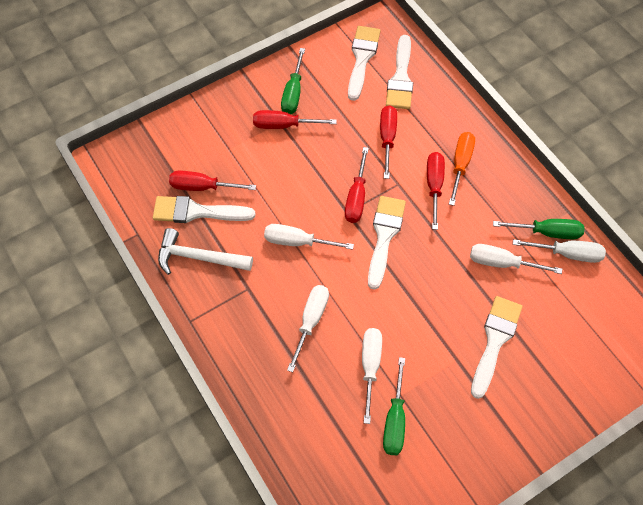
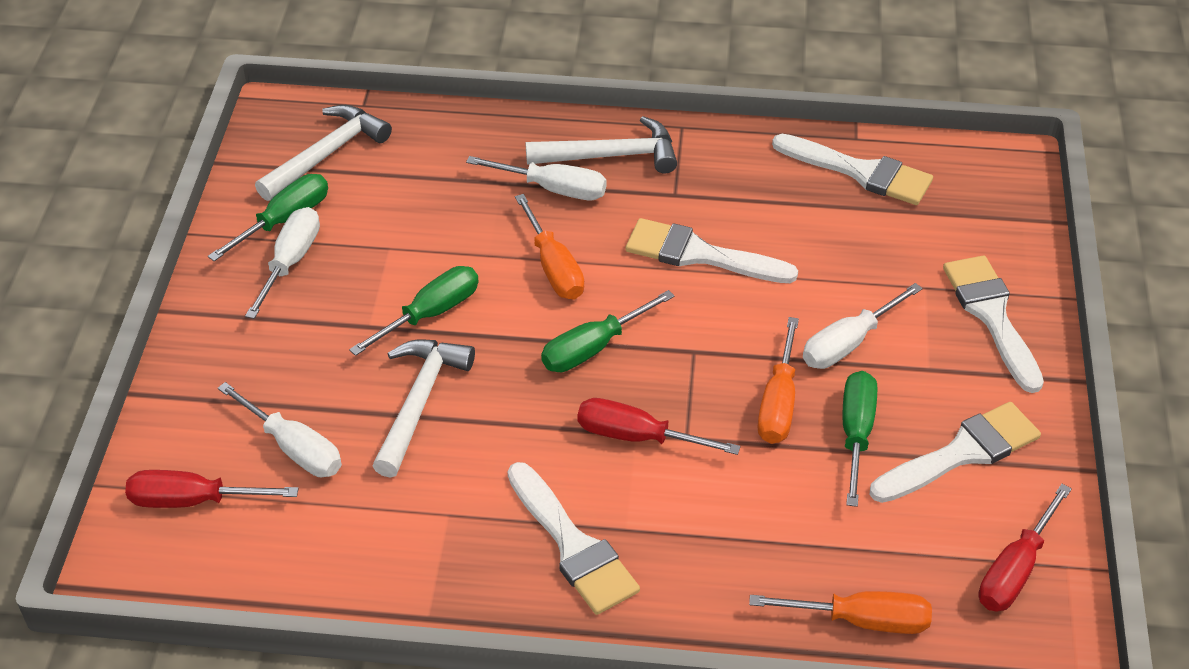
green screwdriver: 3 -> 4
orange screwdriver: 1 -> 3
red screwdriver: 5 -> 3
white hammer: 1 -> 3
white screwdriver: 5 -> 4

